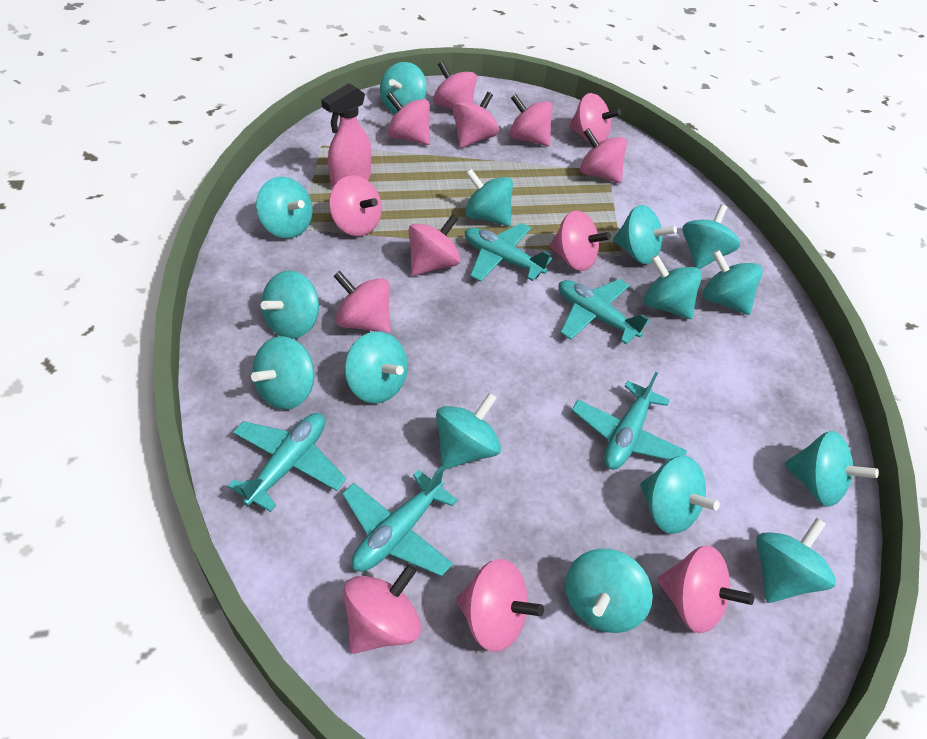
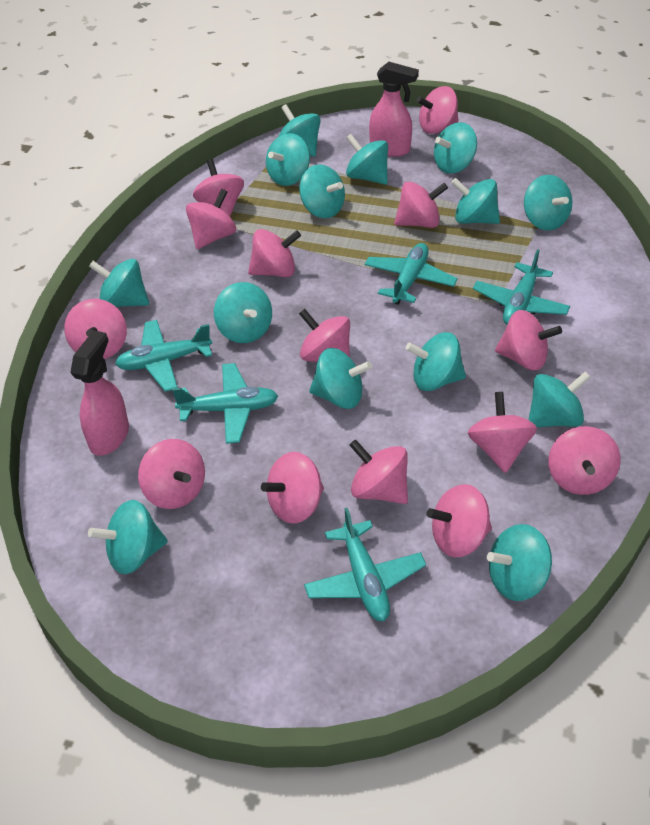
pink spinning top: 13 -> 14
pink spray bottle: 1 -> 2
turquoise spinning top: 15 -> 14

